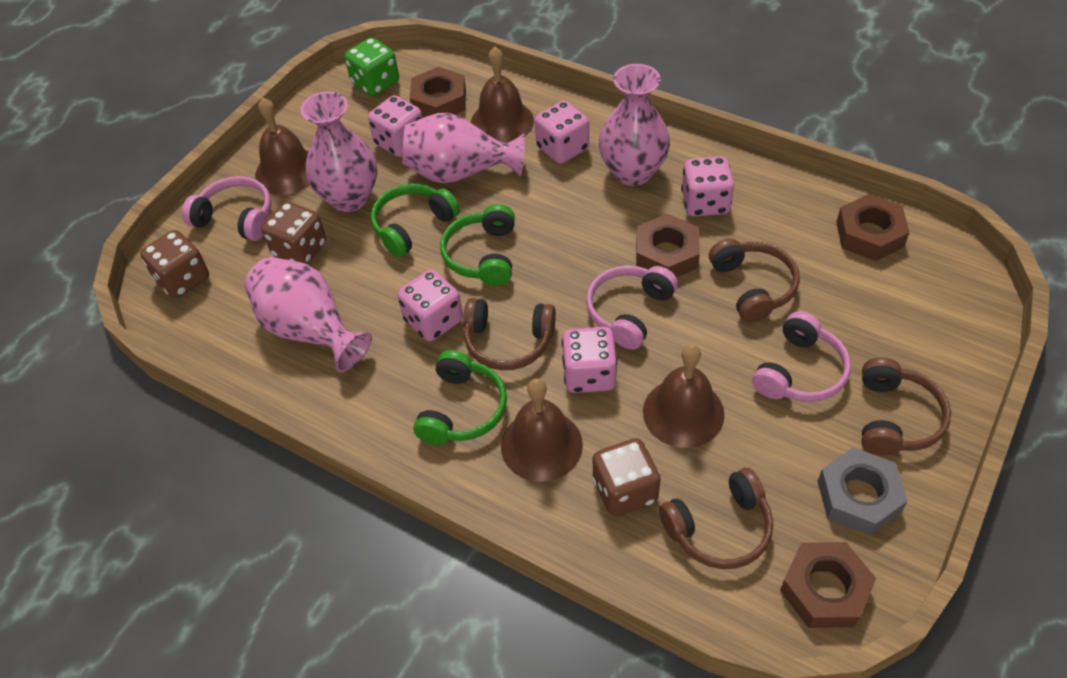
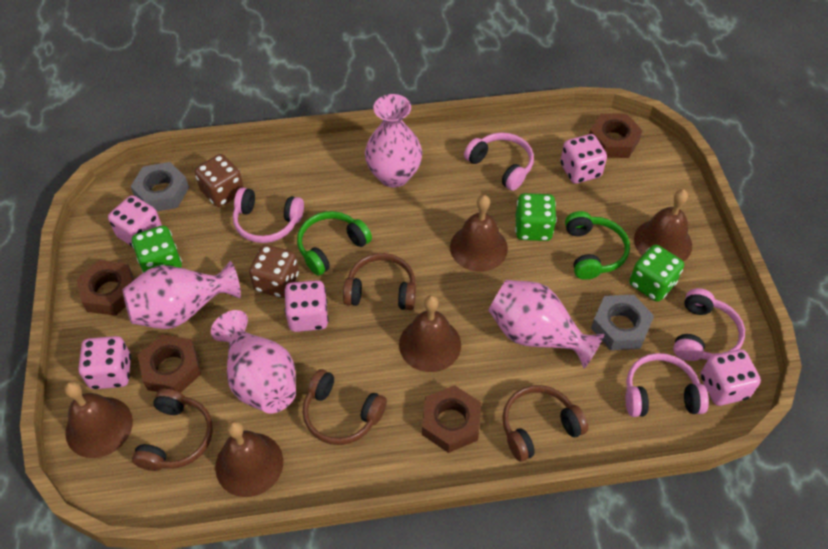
brown bell: 4 -> 5
brown dice: 3 -> 2
green dice: 1 -> 3
green headphones: 3 -> 2
grey nut: 1 -> 2
pink headphones: 3 -> 4

